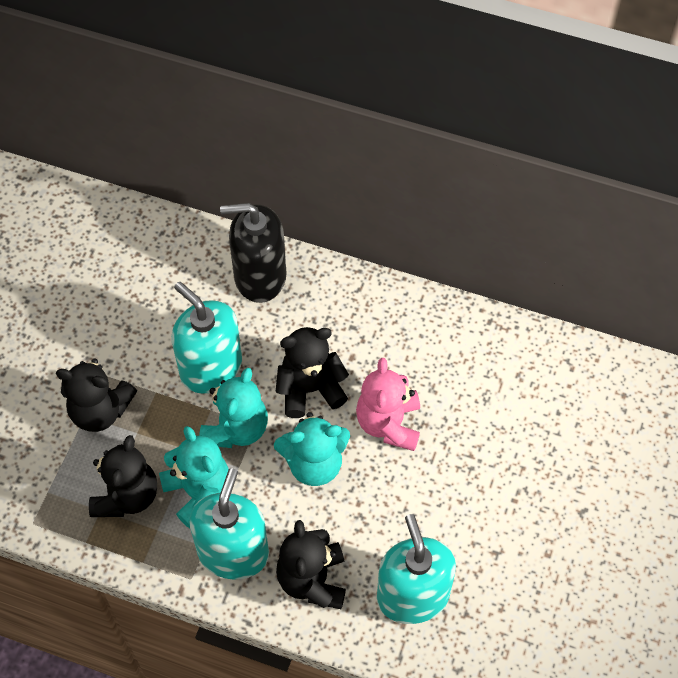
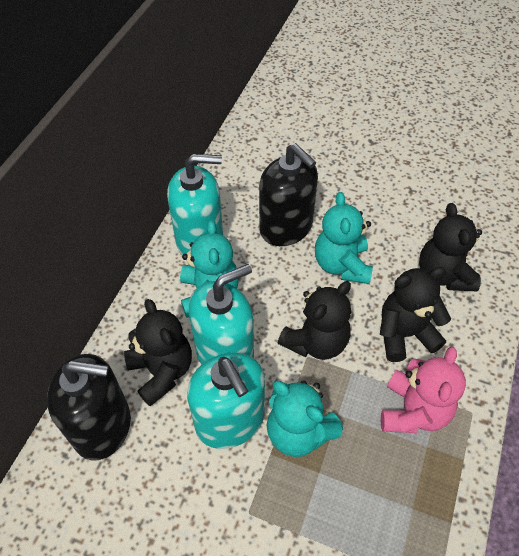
black soap dispenser: 1 -> 2

